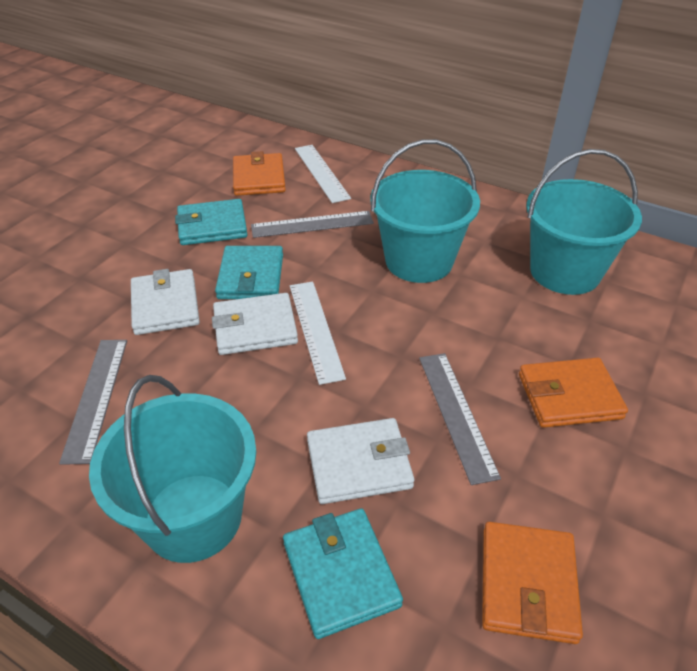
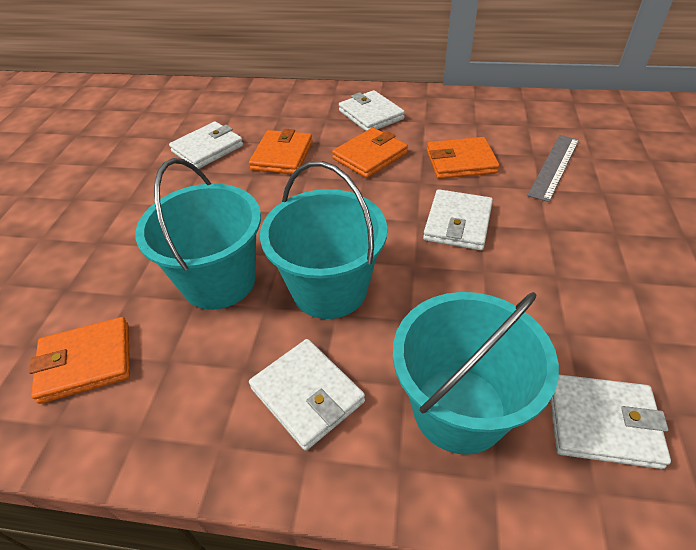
grey ruler: 3 -> 1
orange wallet: 3 -> 4
turquoise wallet: 3 -> 0
white ruler: 2 -> 0
white wallet: 3 -> 5

